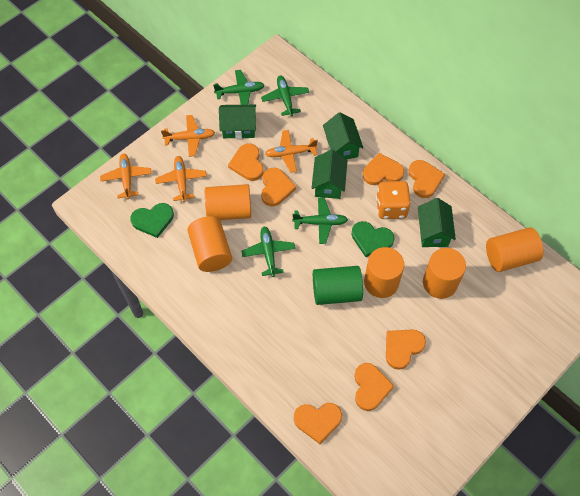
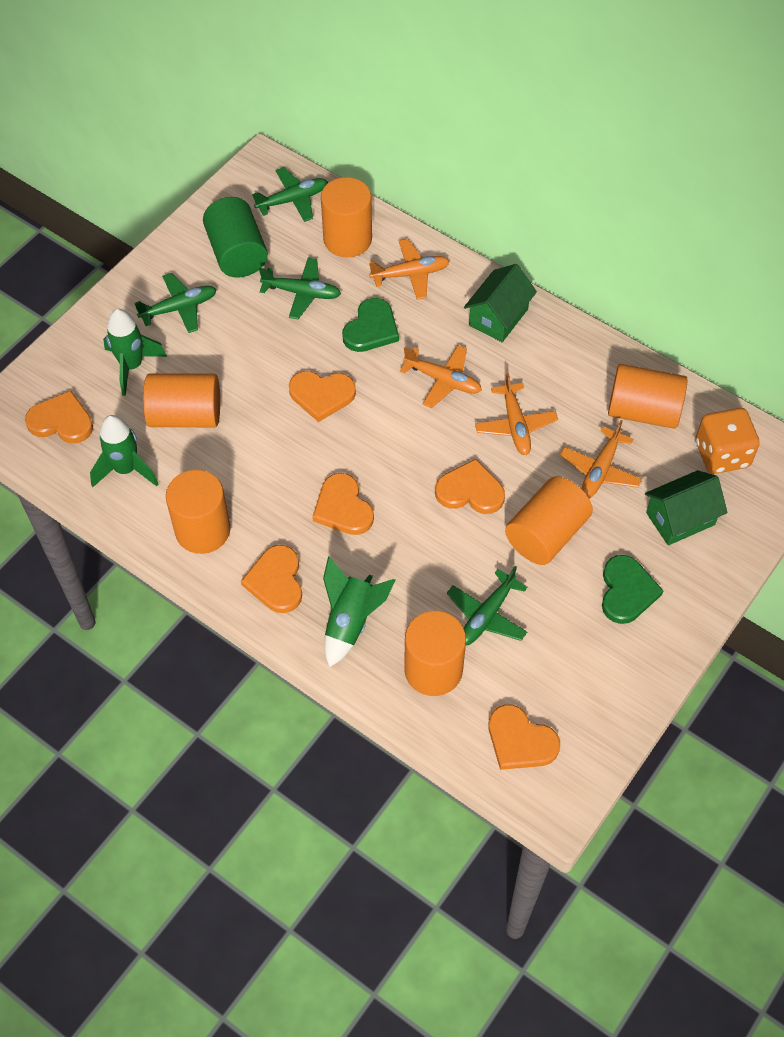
green house: 4 -> 2
green rocket: 0 -> 3
orange cylinder: 5 -> 6
orange heart: 7 -> 6

